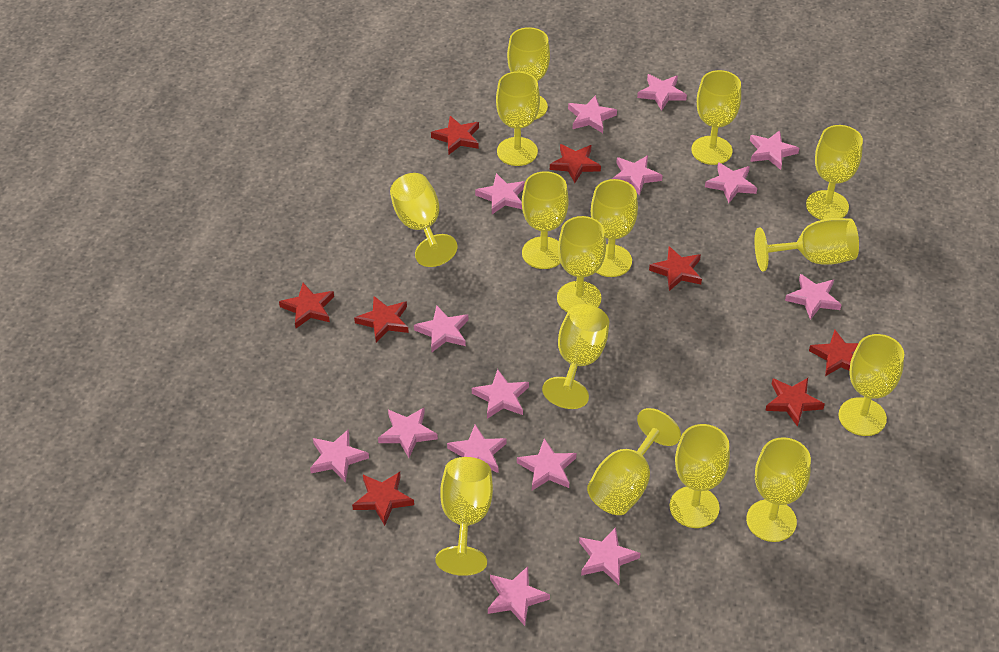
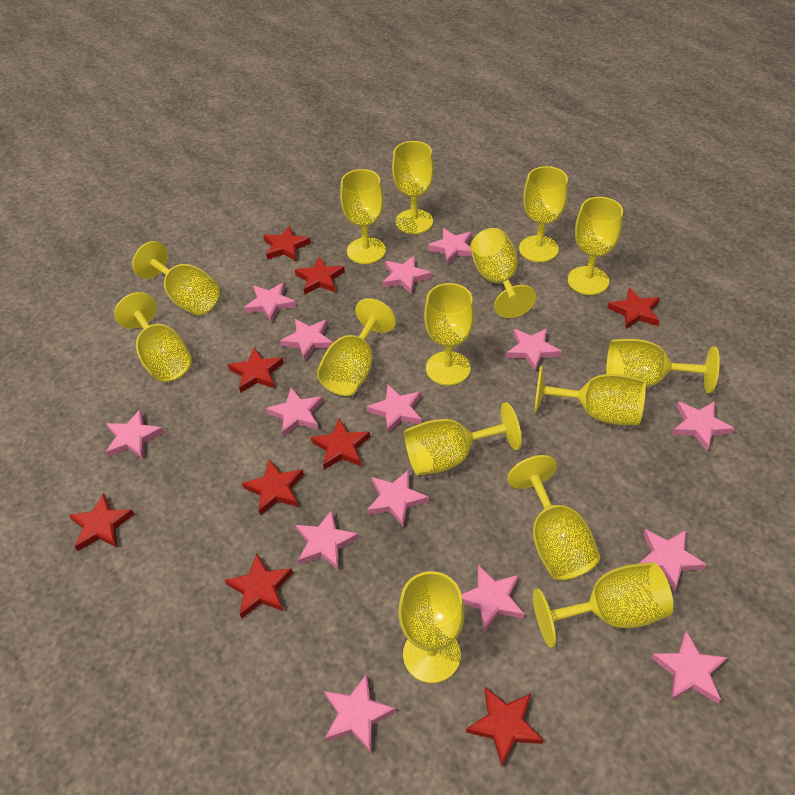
red star: 8 -> 9

